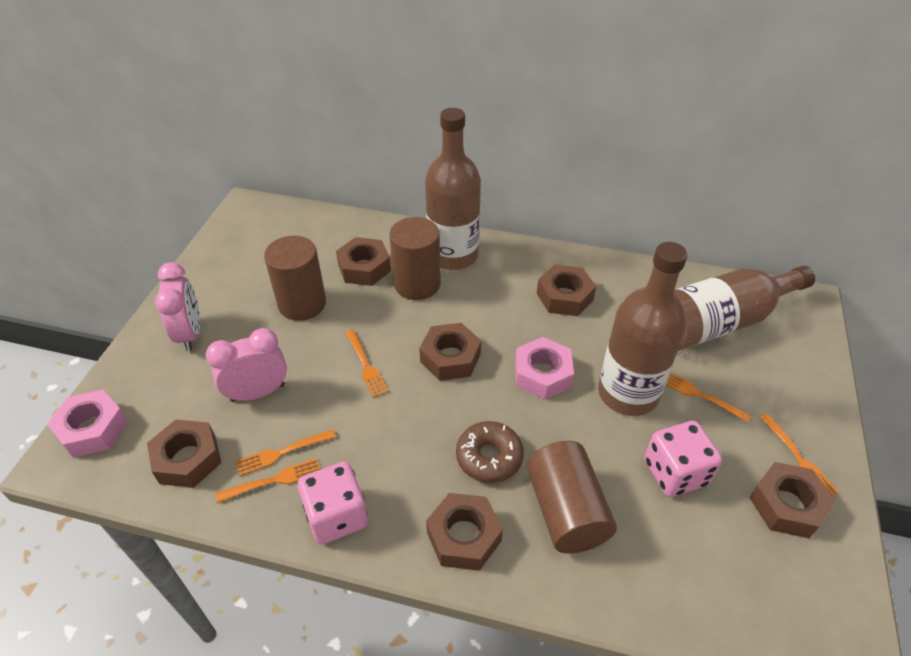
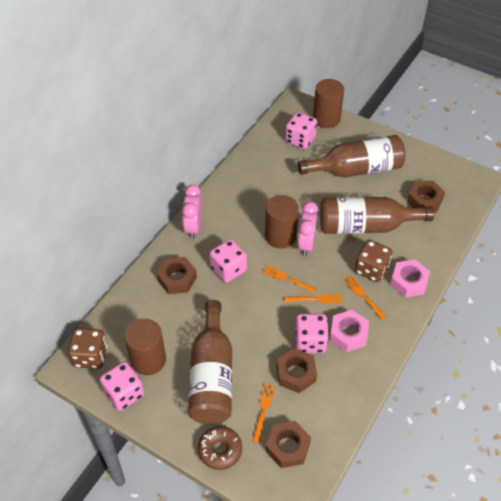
brown dice: 0 -> 2
brown nut: 6 -> 4
orange fork: 5 -> 4
pink dice: 2 -> 4

